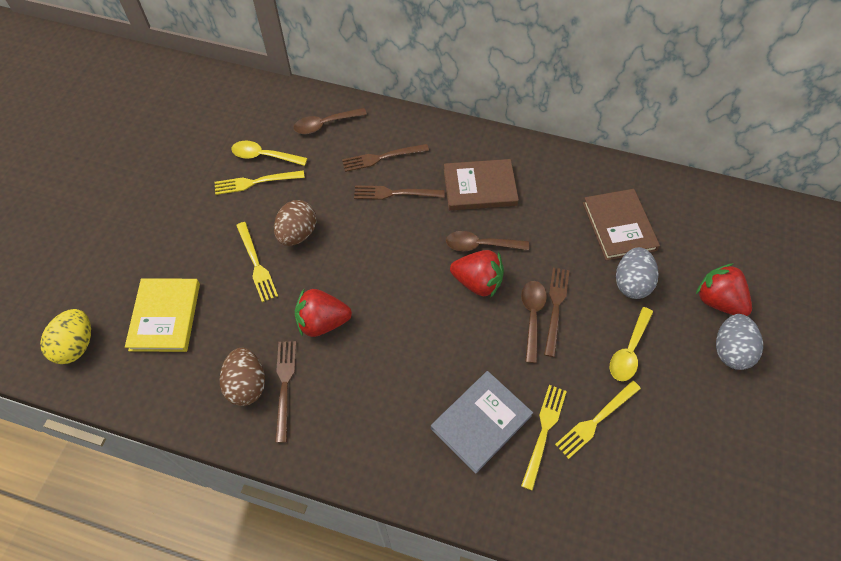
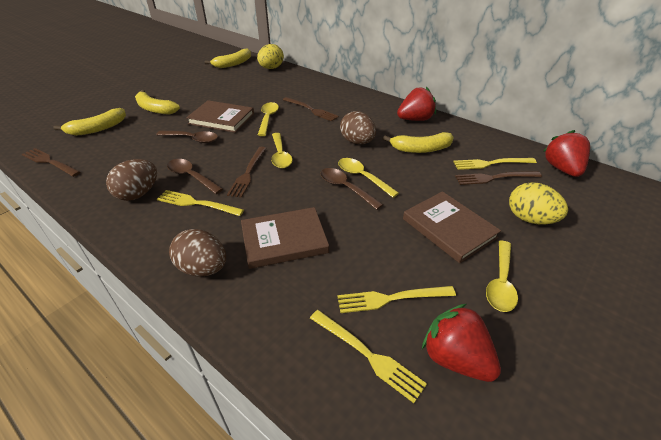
brown book: 2 -> 3
brown egg: 2 -> 3
grey book: 1 -> 0
grey egg: 2 -> 0
yellow banana: 0 -> 4
yellow book: 1 -> 0
yellow egg: 1 -> 2
yellow spoon: 2 -> 4

